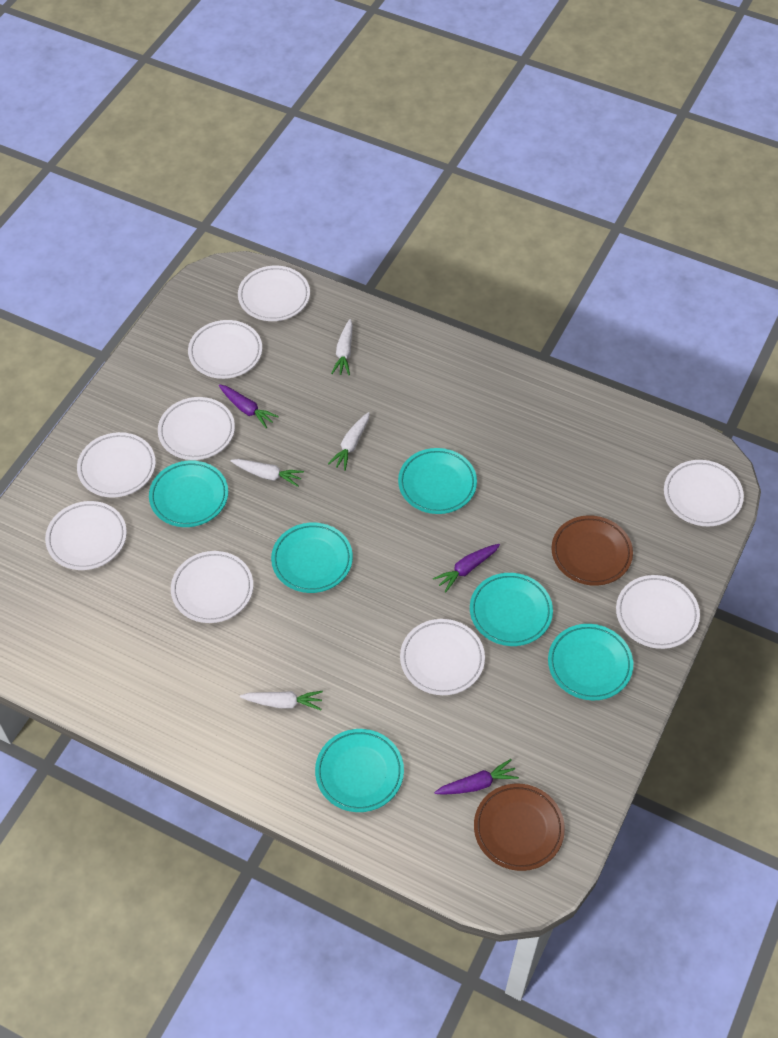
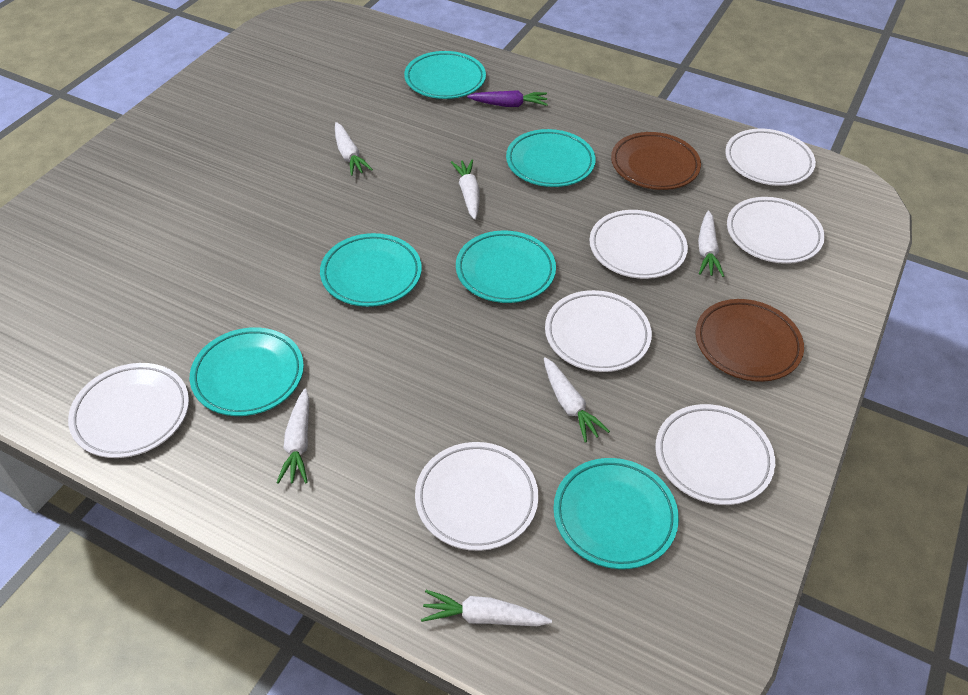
purple carrot: 3 -> 1
white carrot: 4 -> 6
white plate: 9 -> 7

